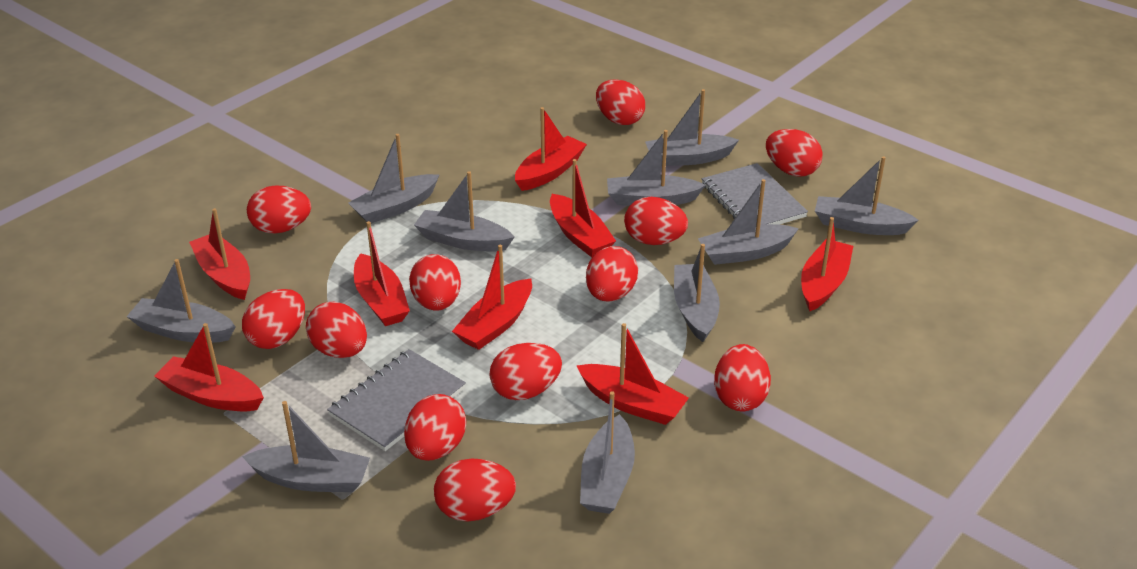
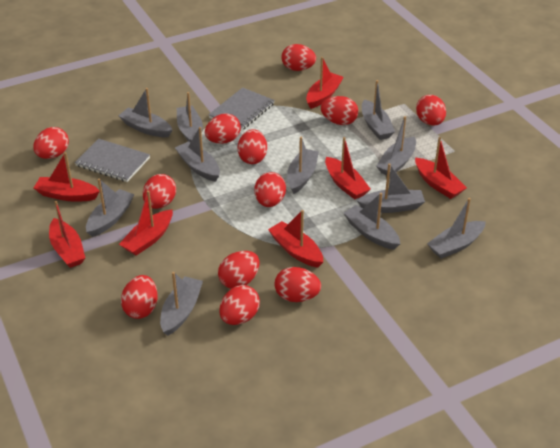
grey boat: 10 -> 11
red boat: 8 -> 7

